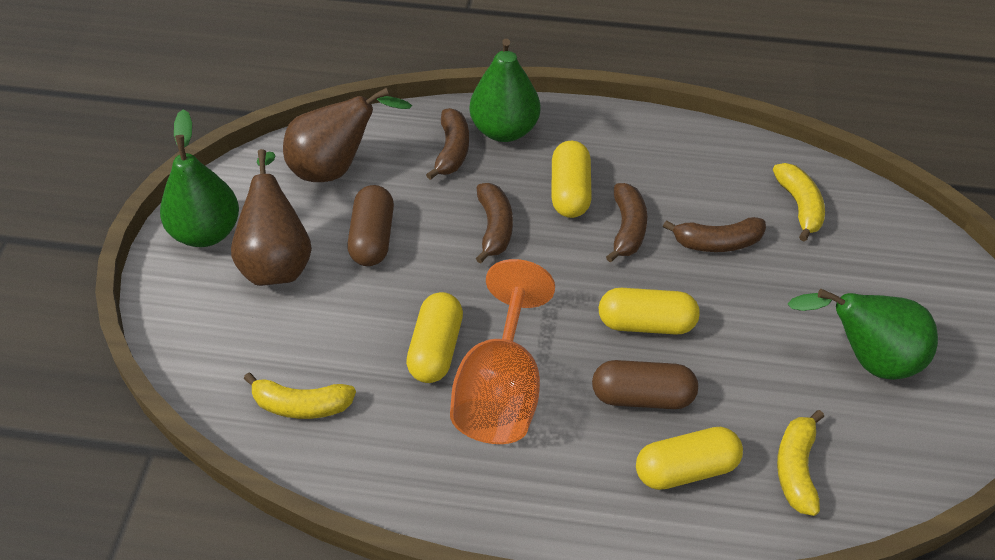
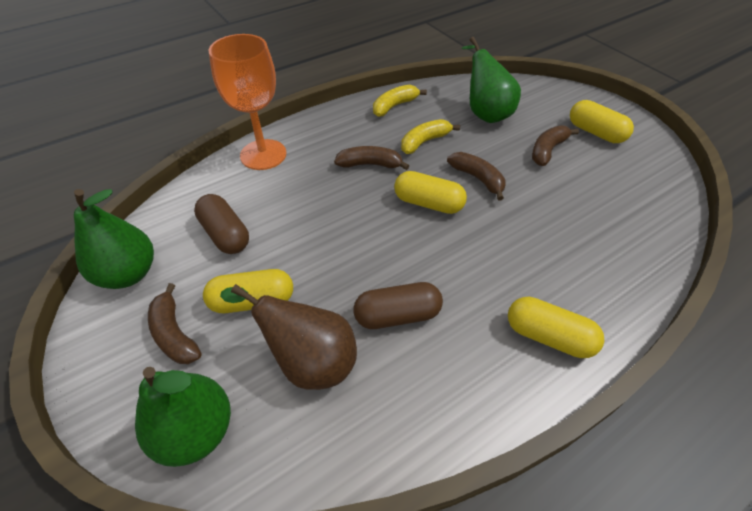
brown pear: 2 -> 1
yellow banana: 3 -> 2

